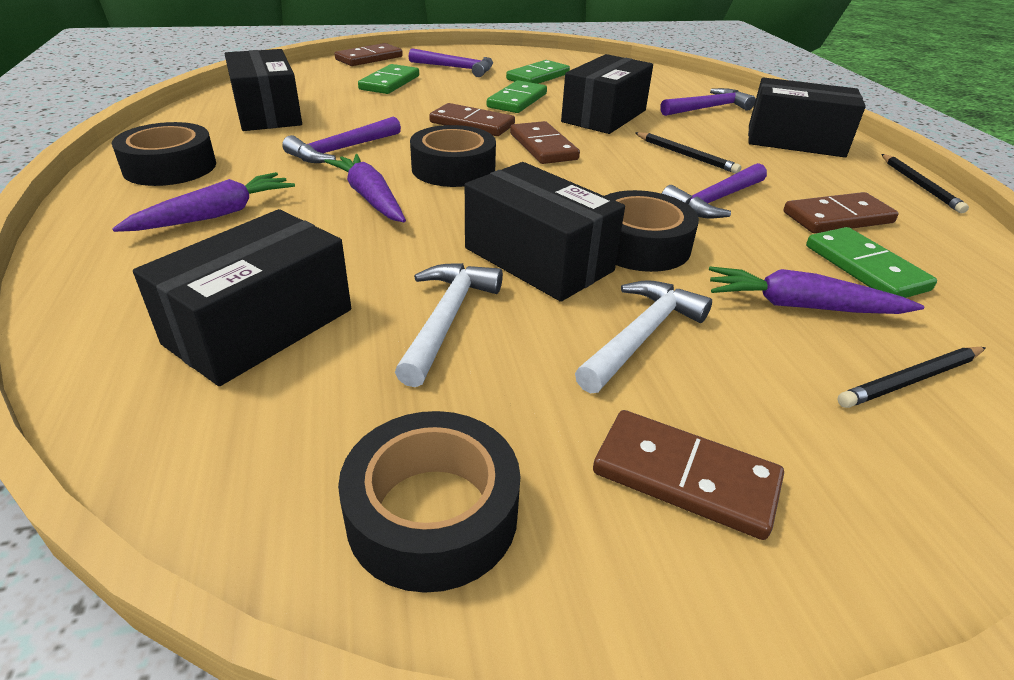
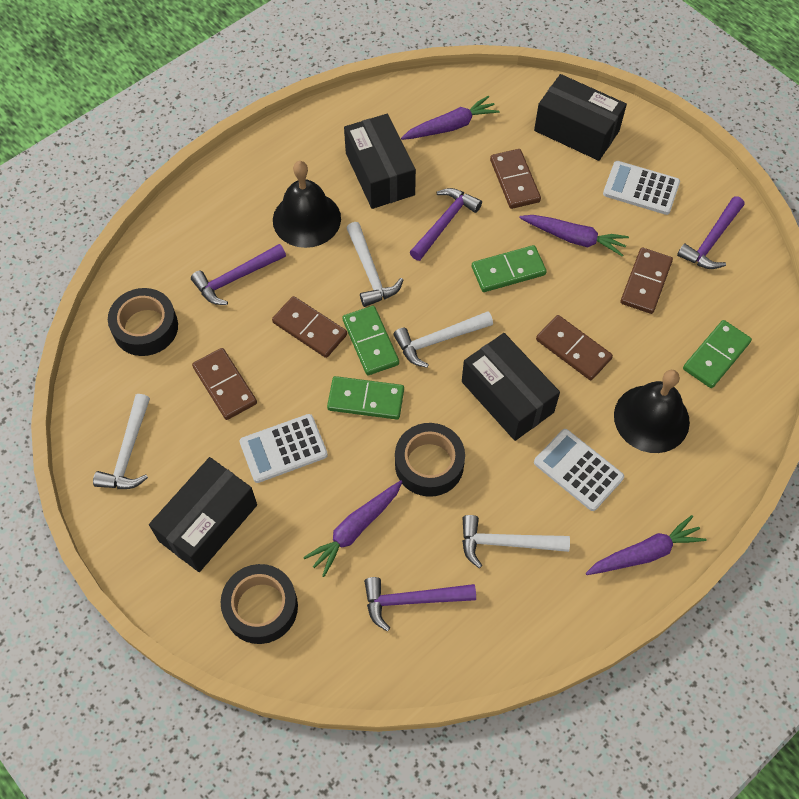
black bell: 0 -> 2
black box: 5 -> 4
black pencil: 3 -> 0
black tape: 4 -> 3
purple carrot: 3 -> 4
white calculator: 0 -> 3
white hammer: 2 -> 4

